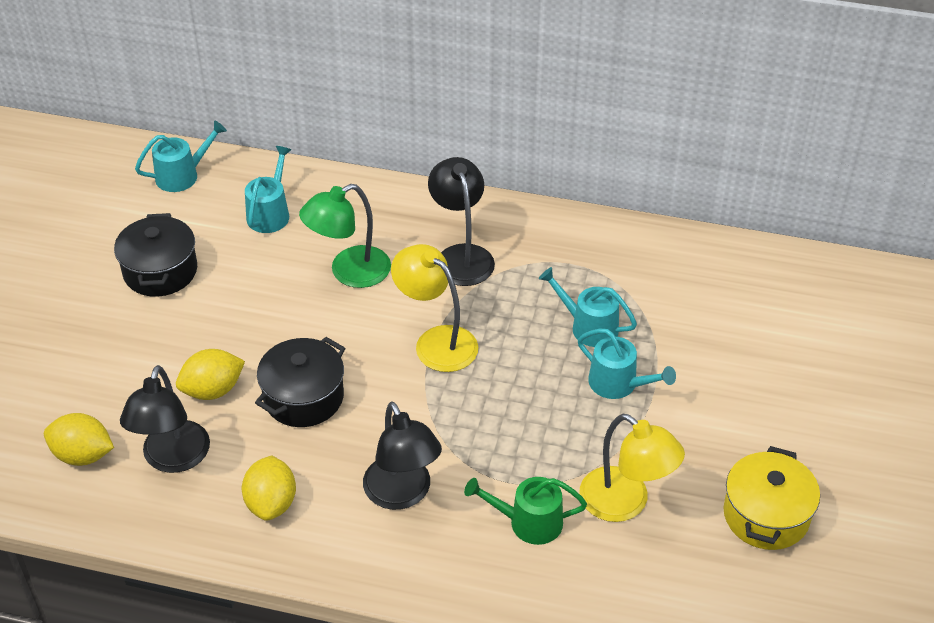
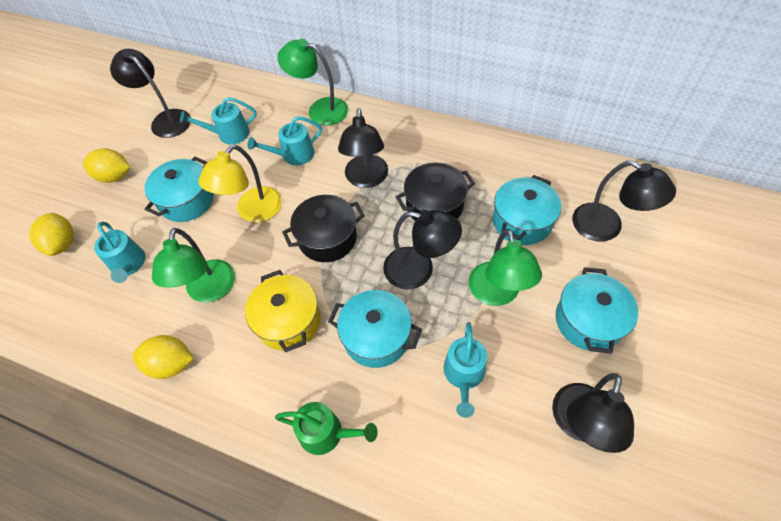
black lamp: 3 -> 5
green lamp: 1 -> 3
turquoise pot: 0 -> 4
yellow lamp: 2 -> 1

